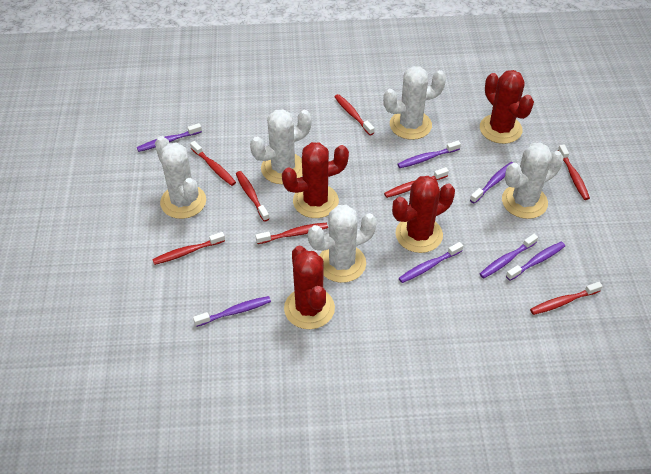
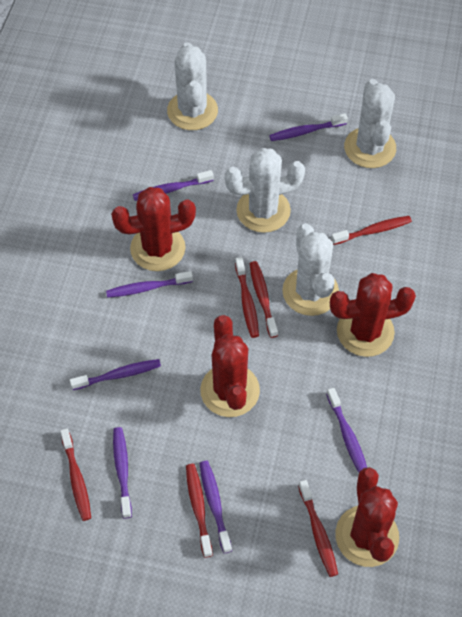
red toothbrush: 8 -> 6
white cactus: 5 -> 4

